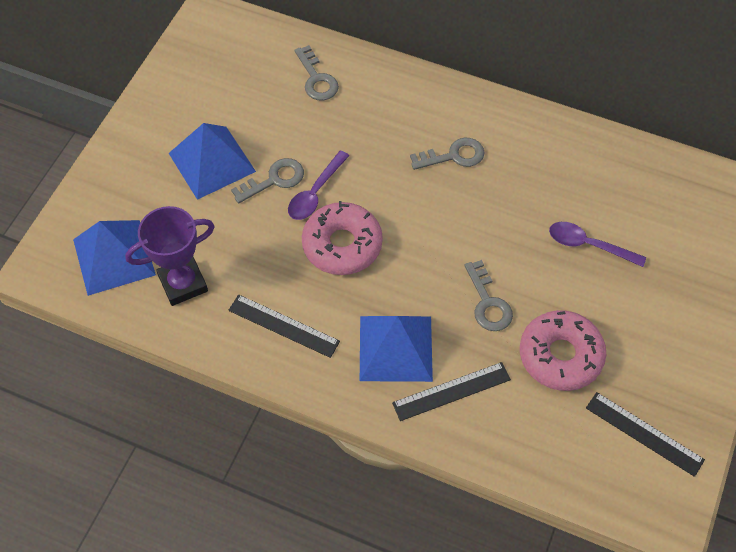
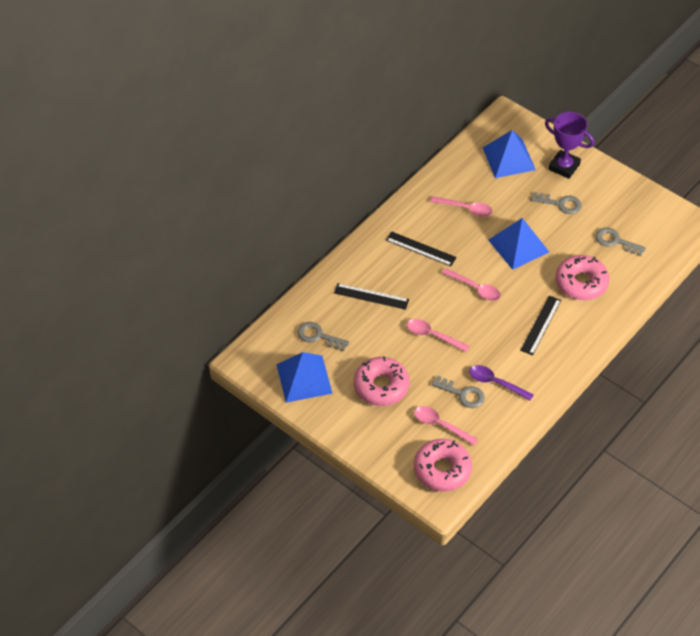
pink donut: 2 -> 3
pink spoon: 0 -> 4
purple spoon: 2 -> 1

